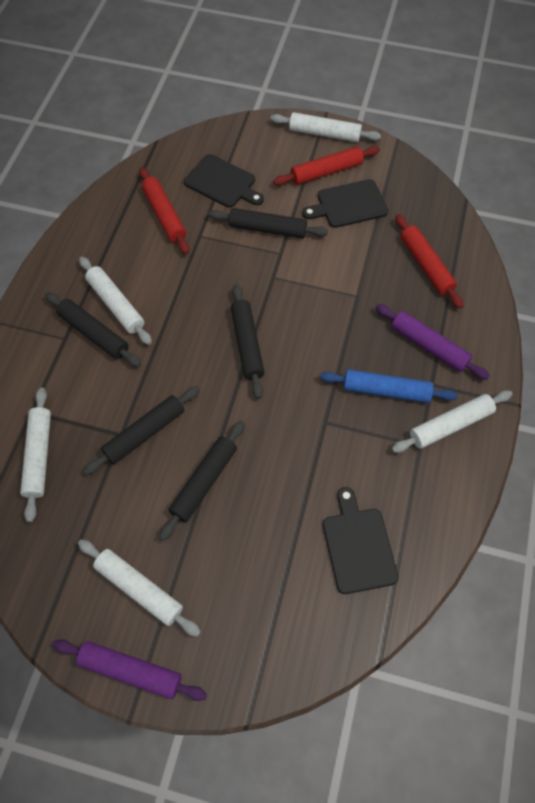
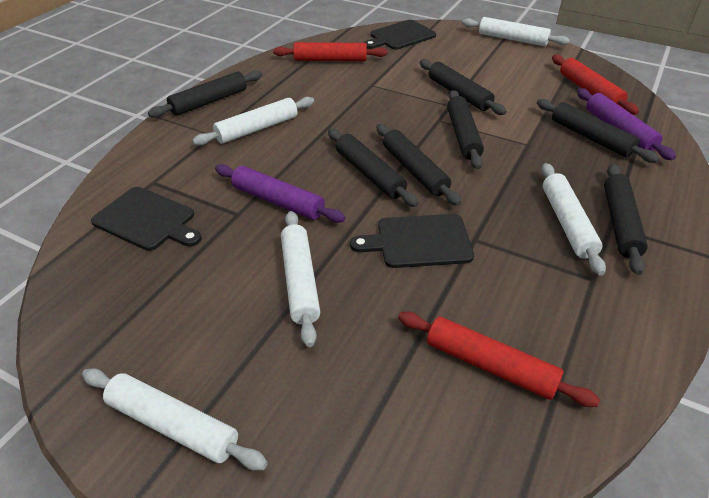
black rolling pin: 5 -> 7
blue rolling pin: 1 -> 0

